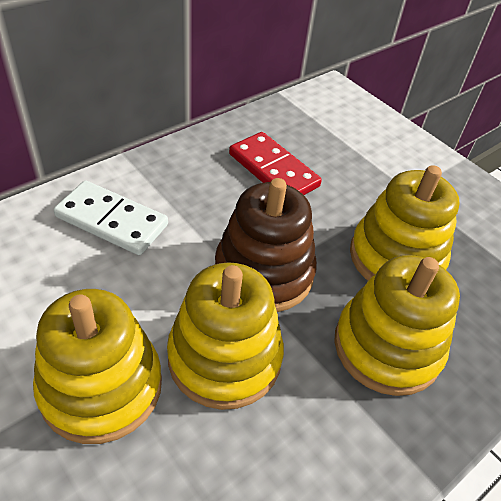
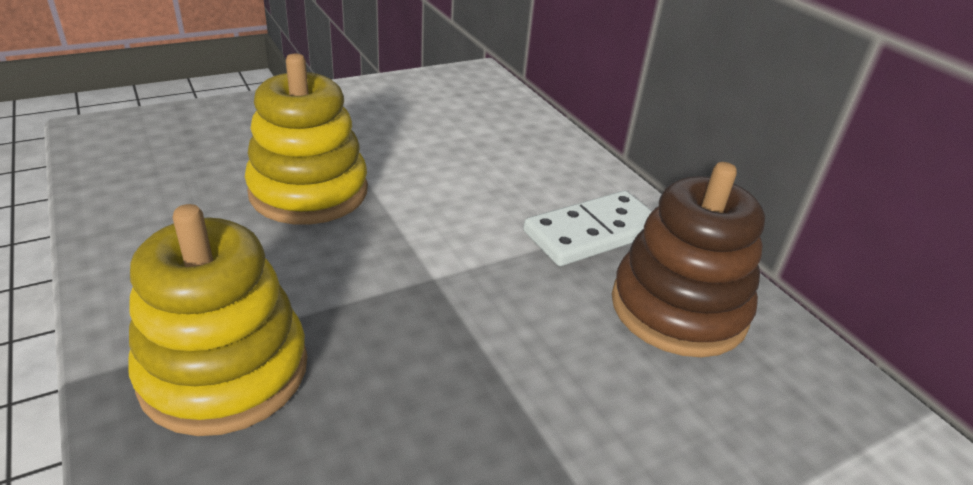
red domino: 1 -> 0
yellow stacking toy: 4 -> 2

